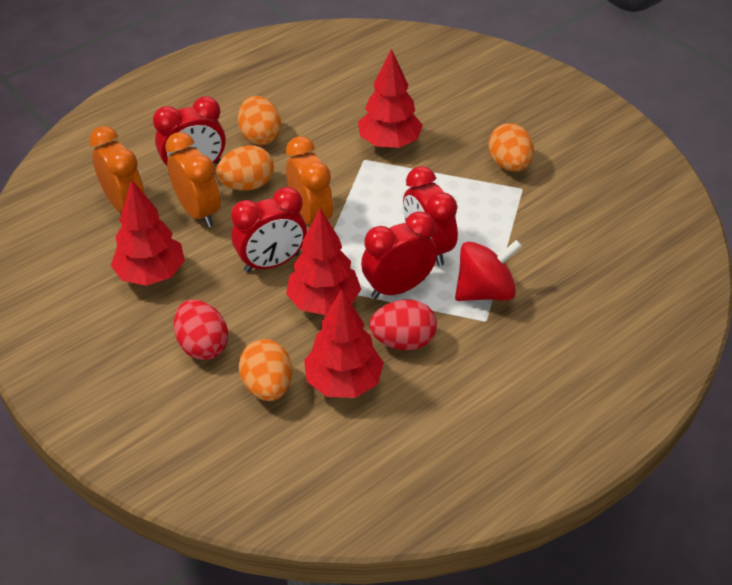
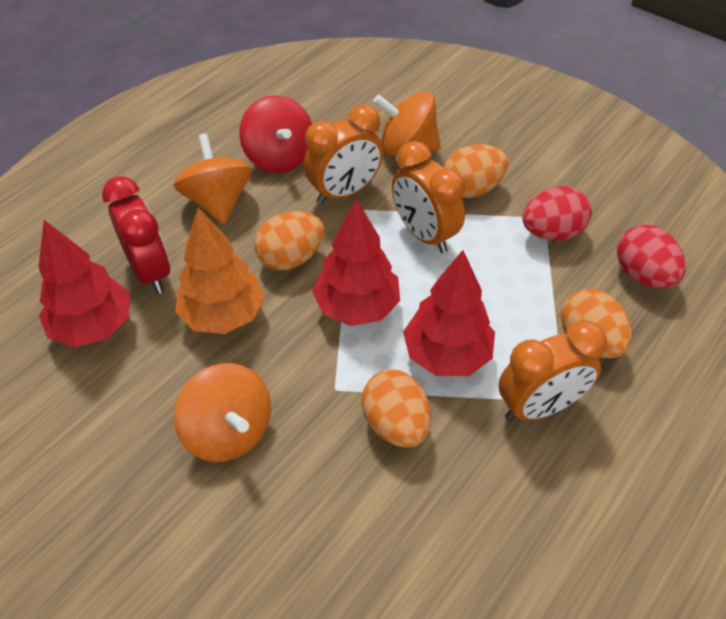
orange spinning top: 0 -> 3
orange tree: 0 -> 1
red clock: 4 -> 1
red tree: 4 -> 3

